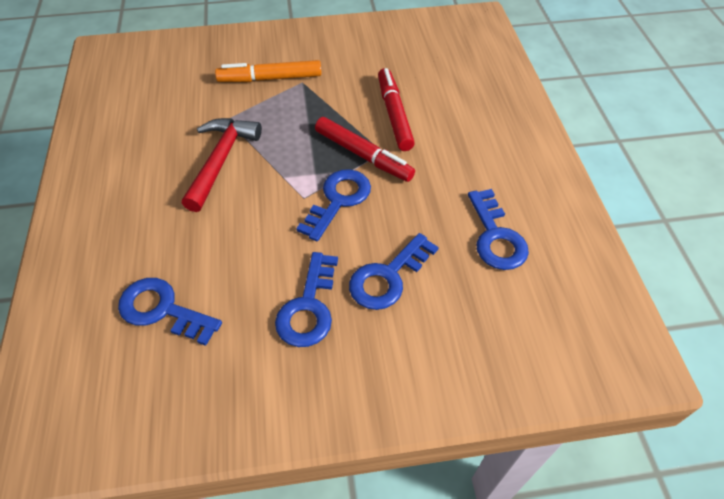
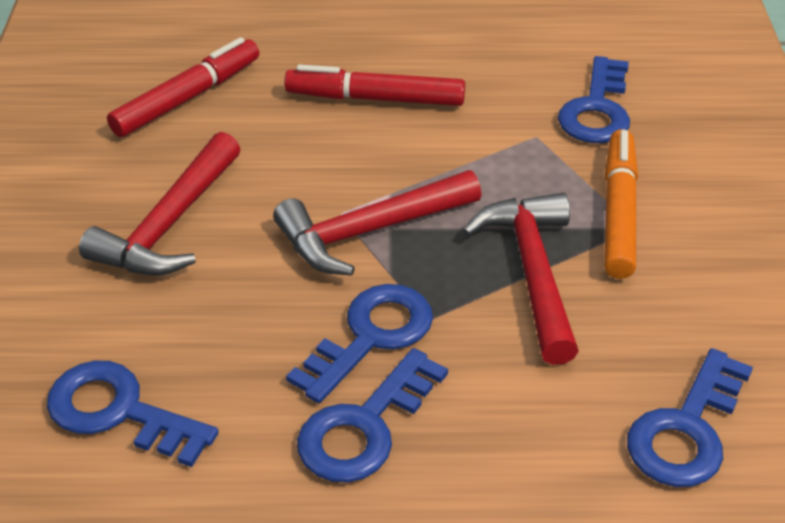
red hammer: 1 -> 3

